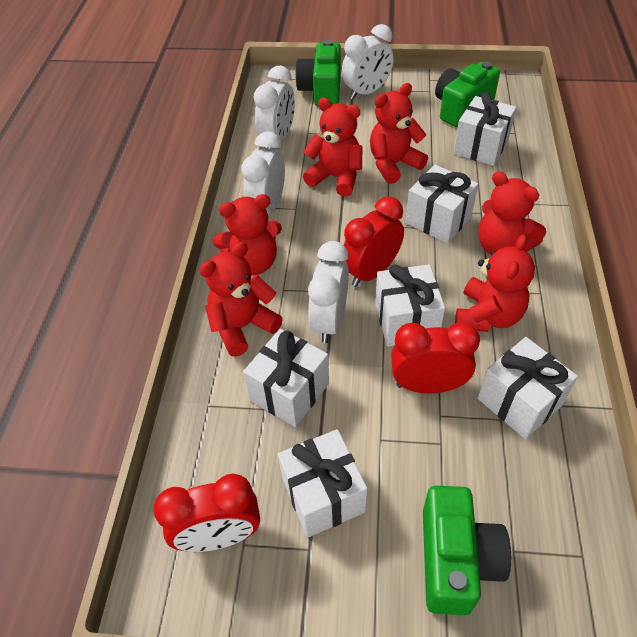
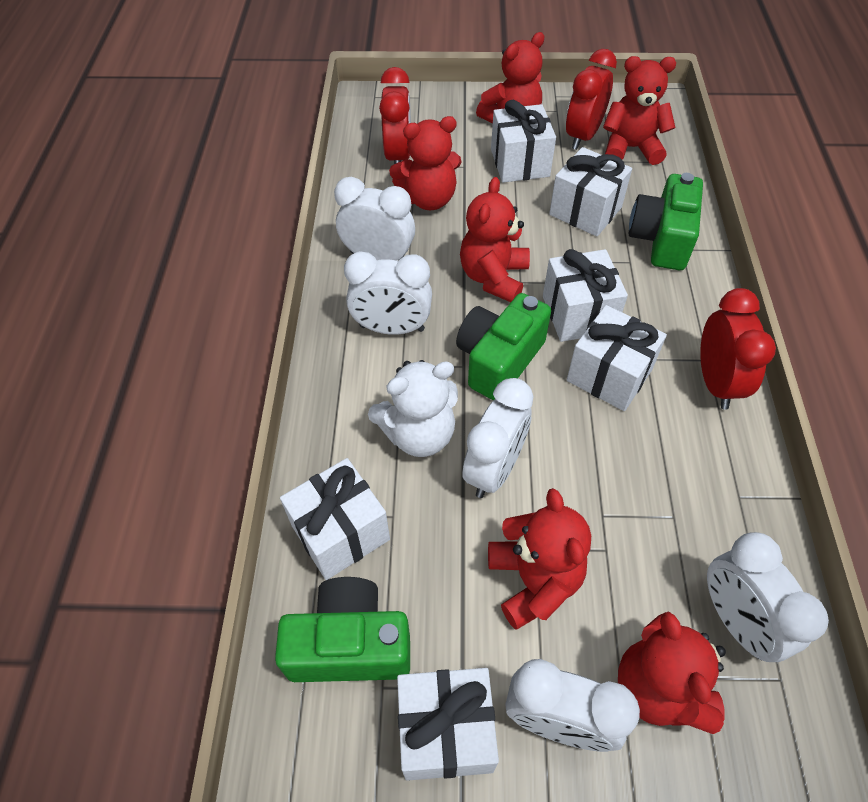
white clock: 4 -> 5
white teddy bear: 0 -> 1

